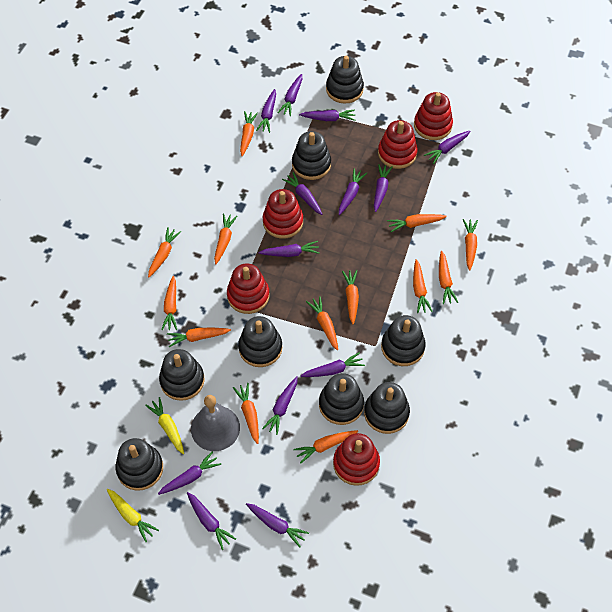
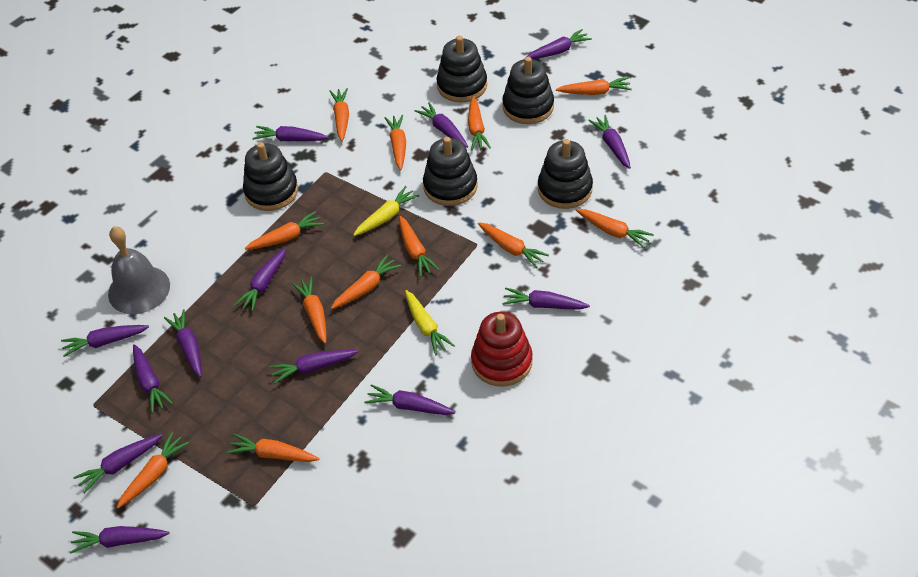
black stacking toy: 8 -> 5
orange carrot: 13 -> 12
red stacking toy: 5 -> 1

